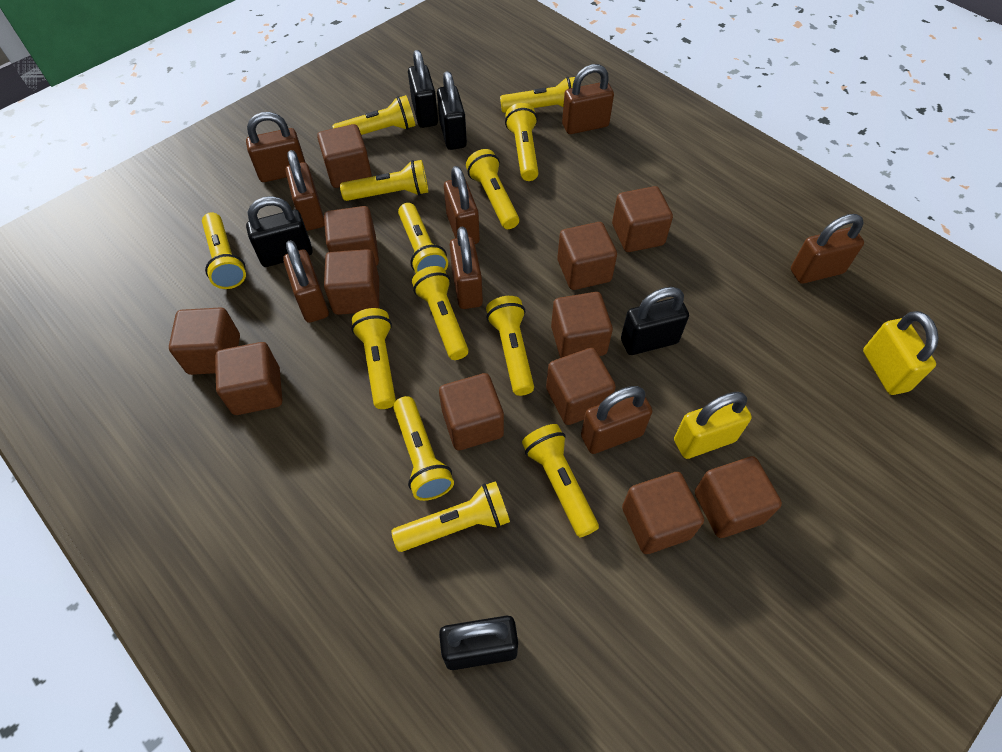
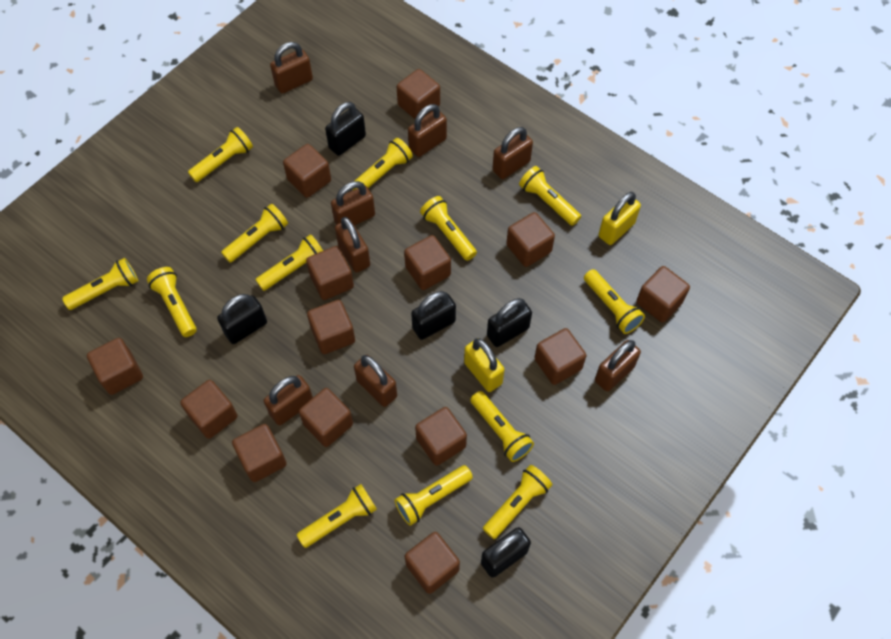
brown cube: 12 -> 14

